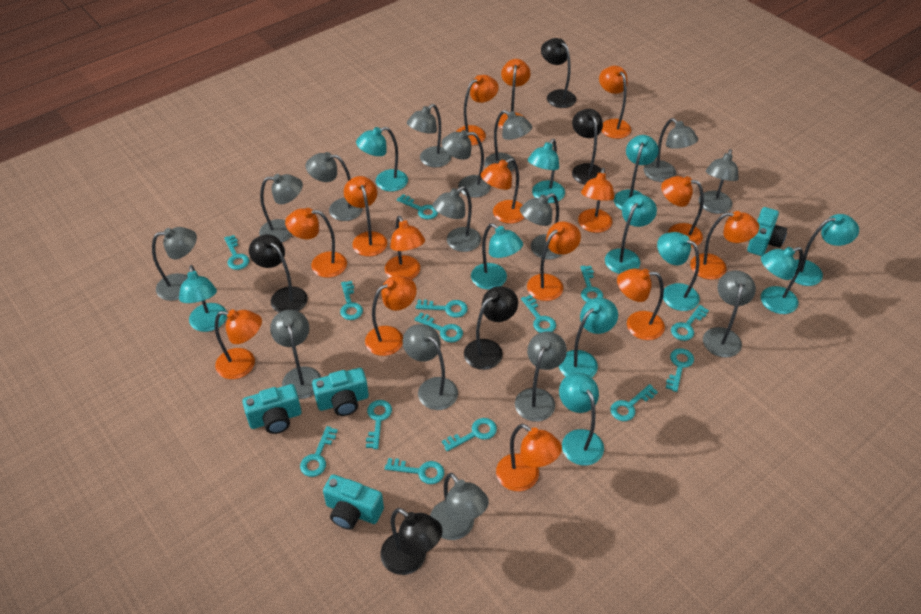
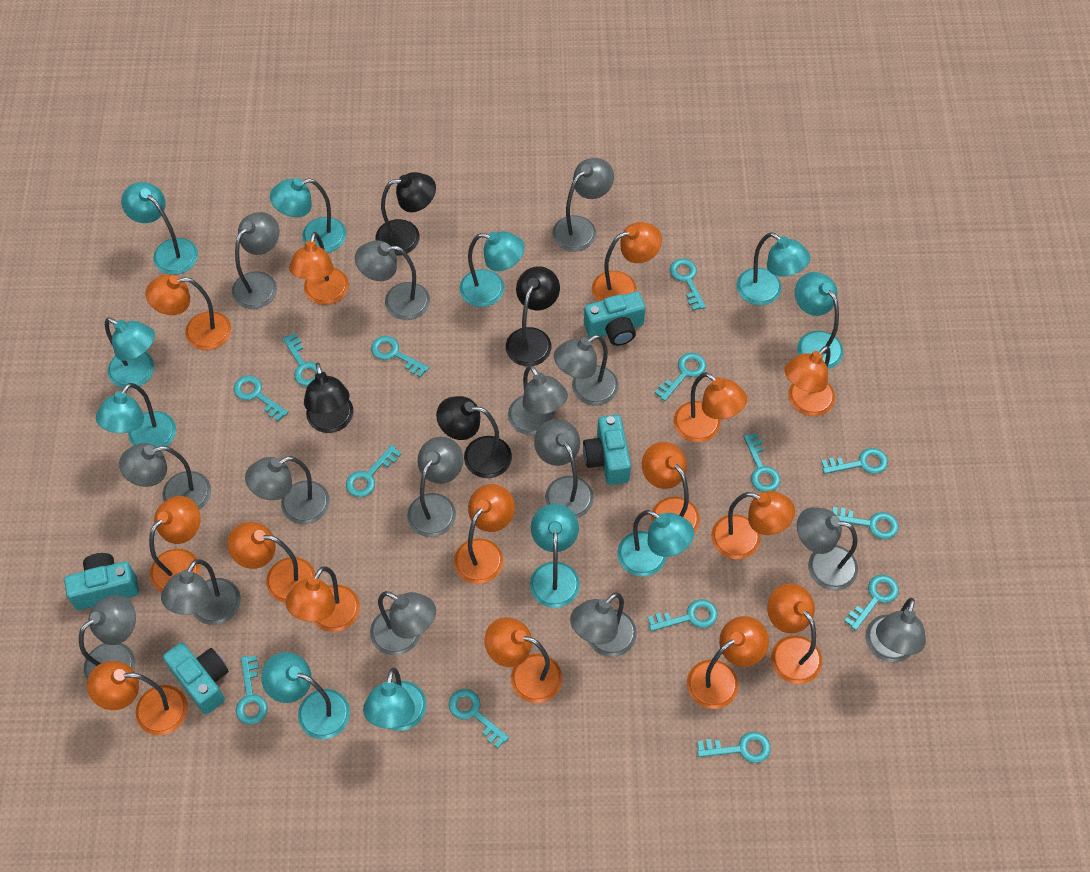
black lamp: 5 -> 4

